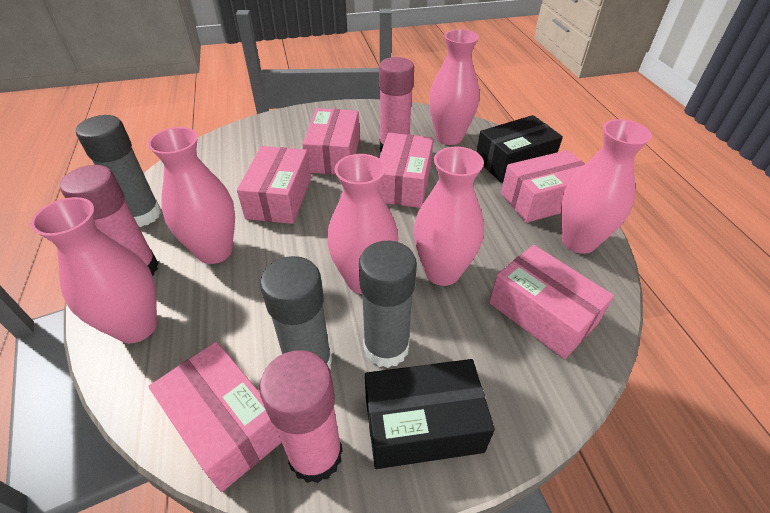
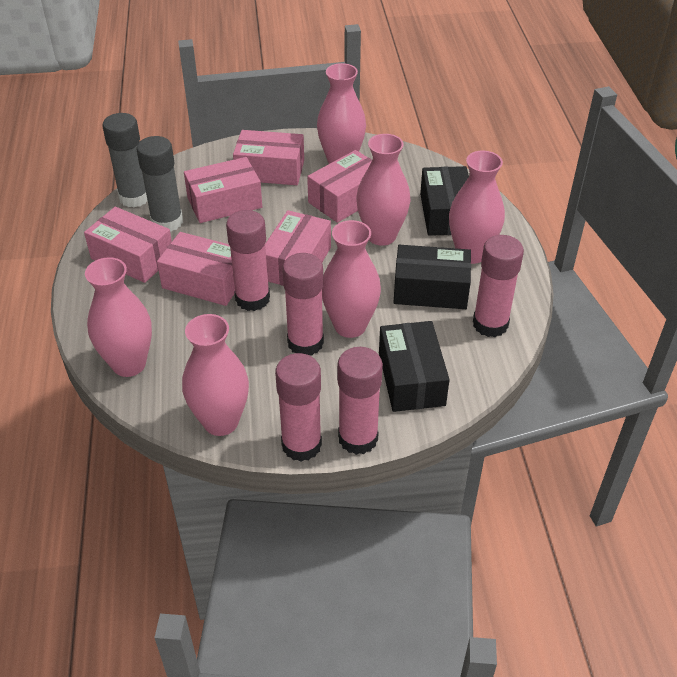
black box: 2 -> 3
grey glue stick: 3 -> 2
pink glue stick: 3 -> 5

